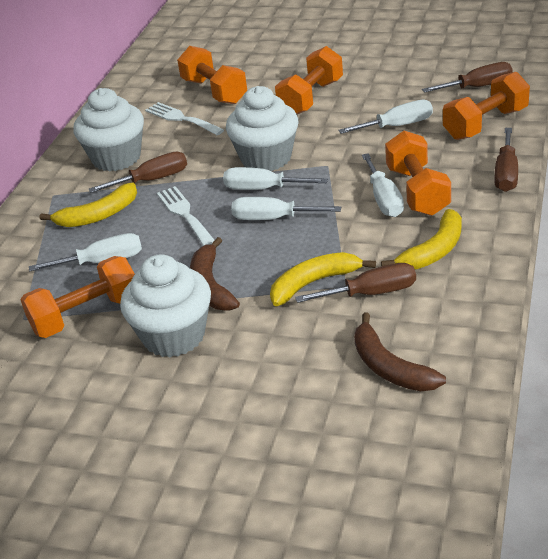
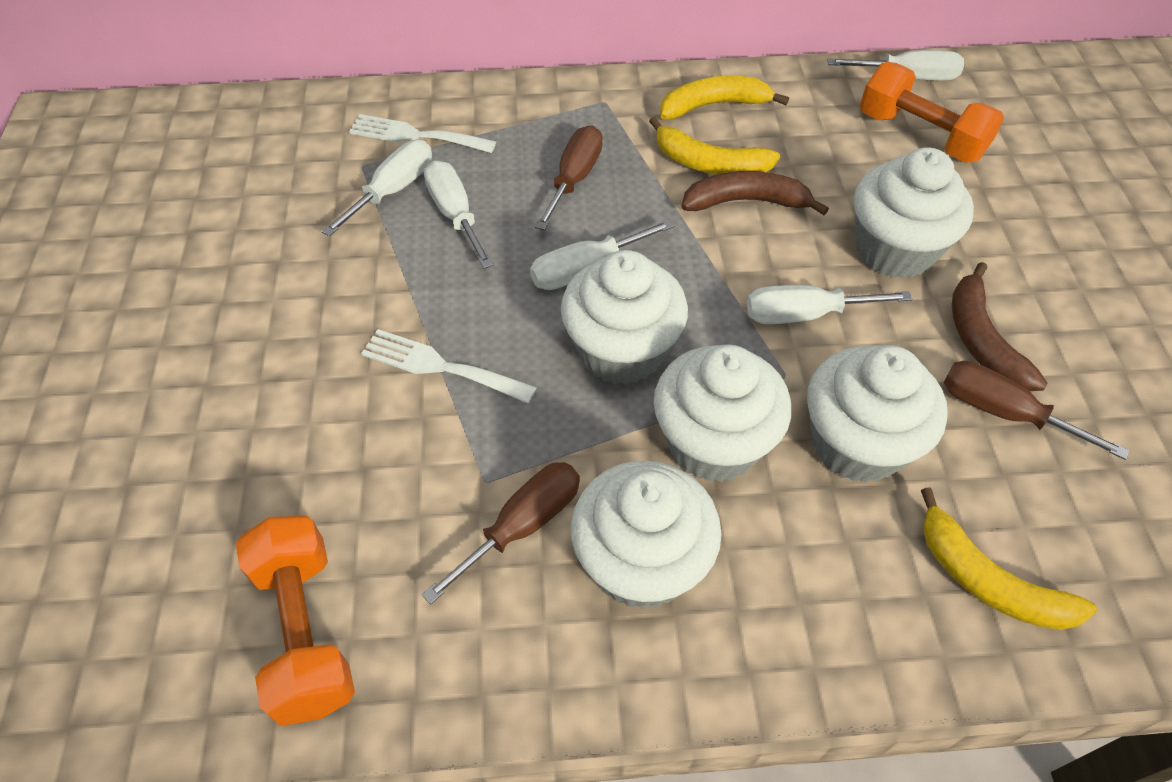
brown screwdriver: 4 -> 3
orange dumbbell: 5 -> 2
white cupcake: 3 -> 5

